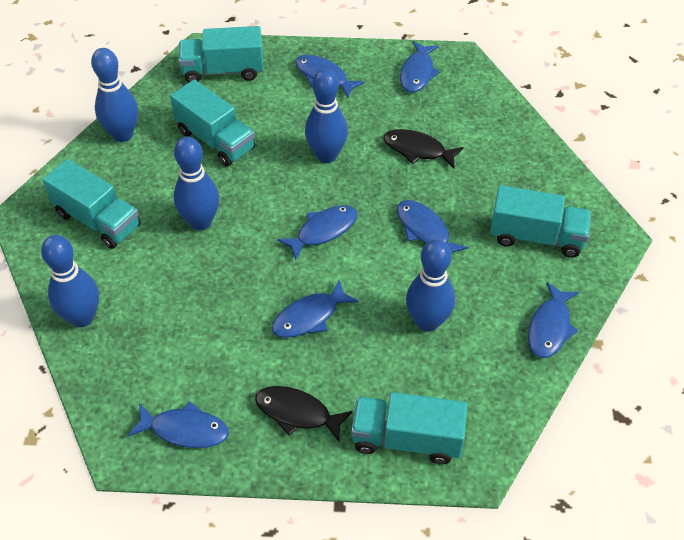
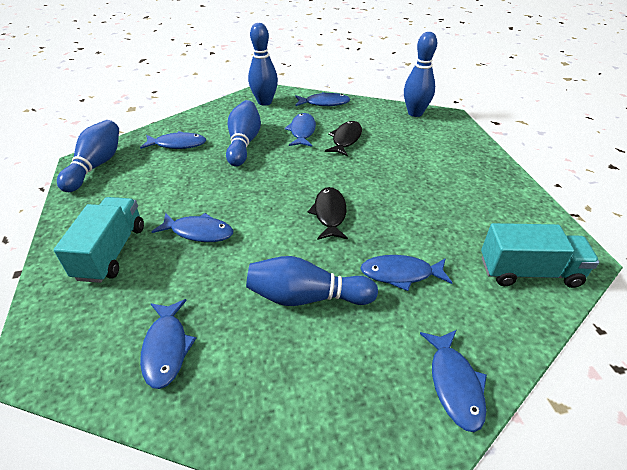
turquoise truck: 5 -> 2

